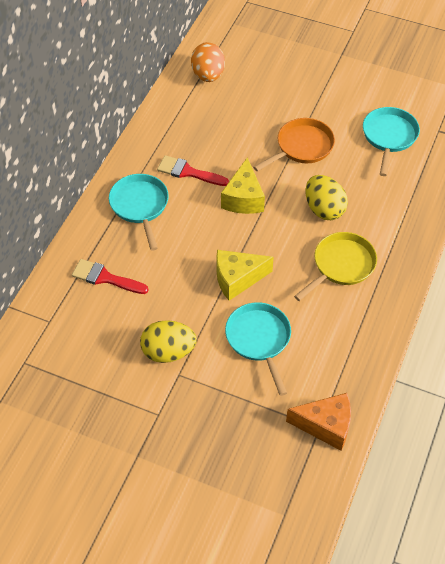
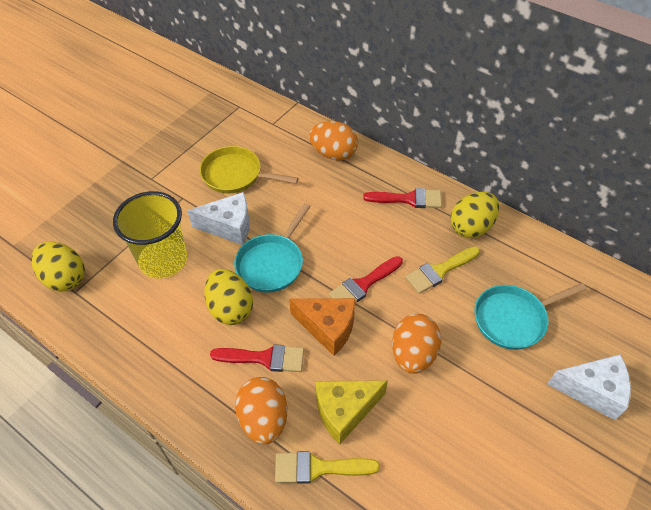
orange egg: 1 -> 3
orange pan: 1 -> 0
red brush: 2 -> 3
turquoise pan: 3 -> 2
white cheese: 0 -> 2
yellow brush: 0 -> 2
yellow cheese: 2 -> 1
yellow cup: 0 -> 1
yellow egg: 2 -> 3

